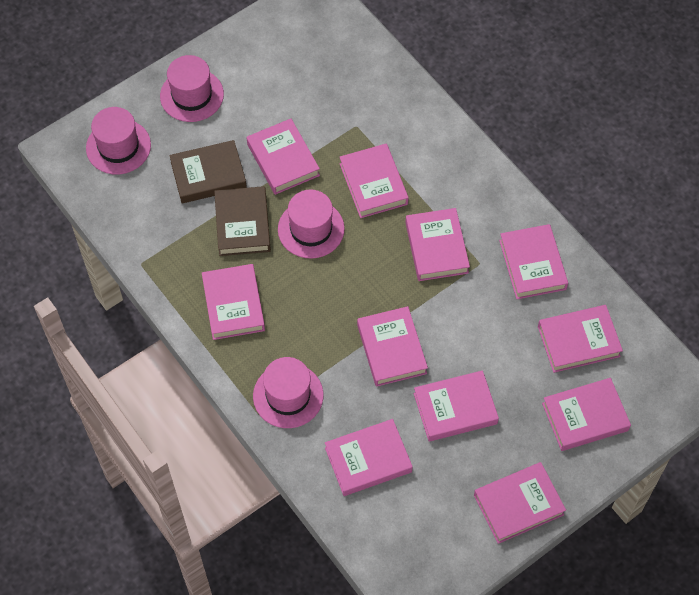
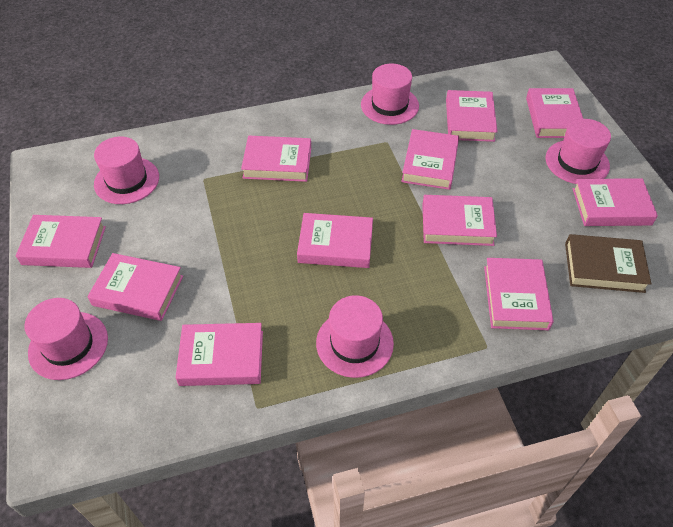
brown book: 2 -> 1
pink hat: 4 -> 5

